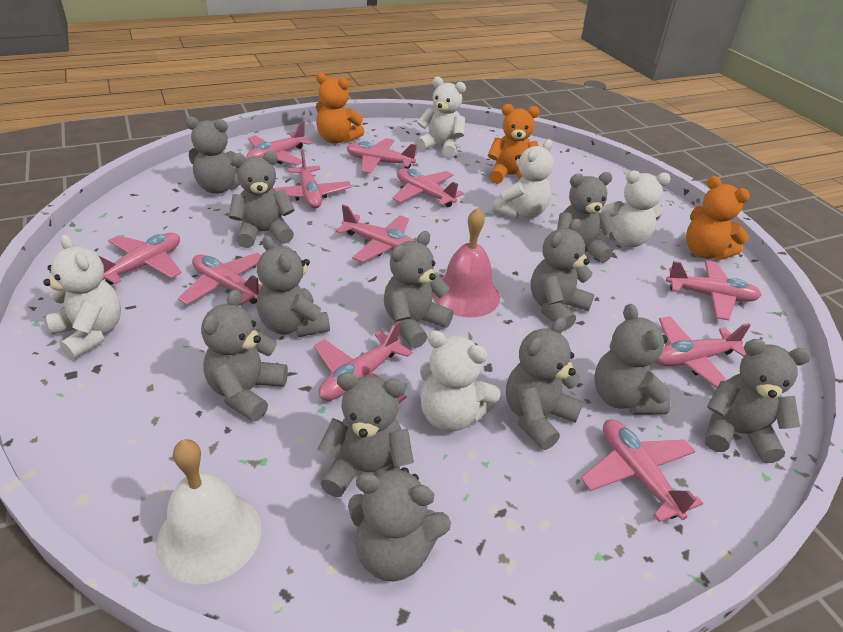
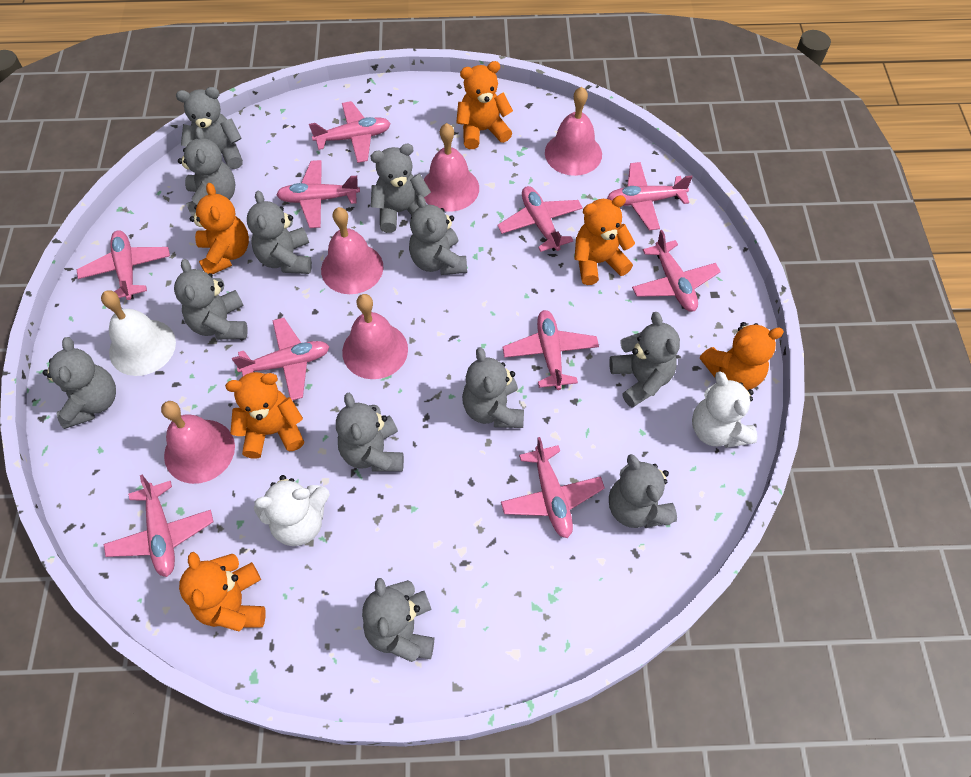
orange teddy bear: 3 -> 6
pink bell: 1 -> 5
pink plane: 11 -> 10
white teddy bear: 5 -> 2

